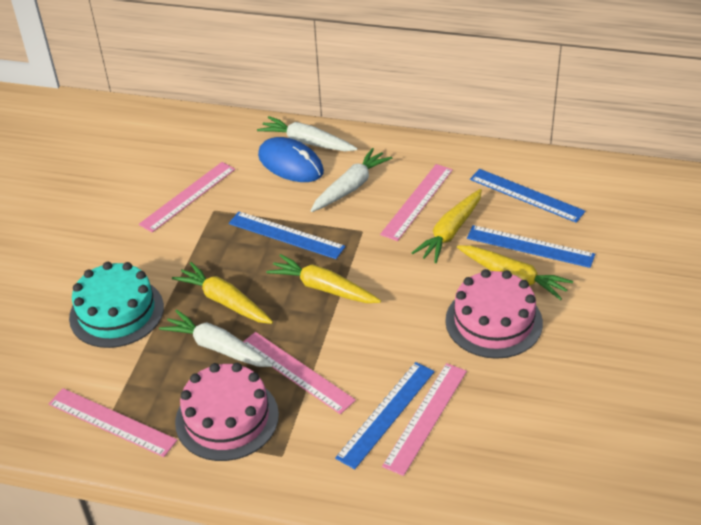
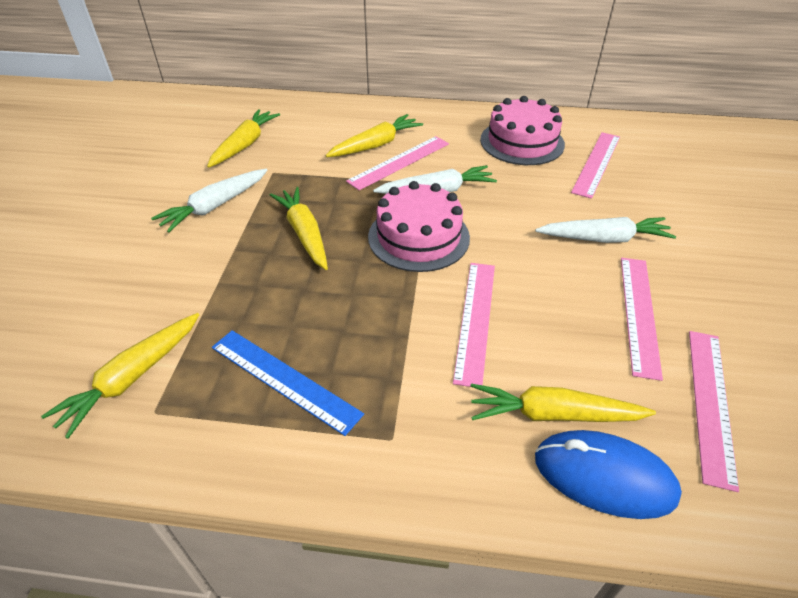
blue ruler: 4 -> 1
turquoise cake: 1 -> 0
yellow carrot: 4 -> 5

